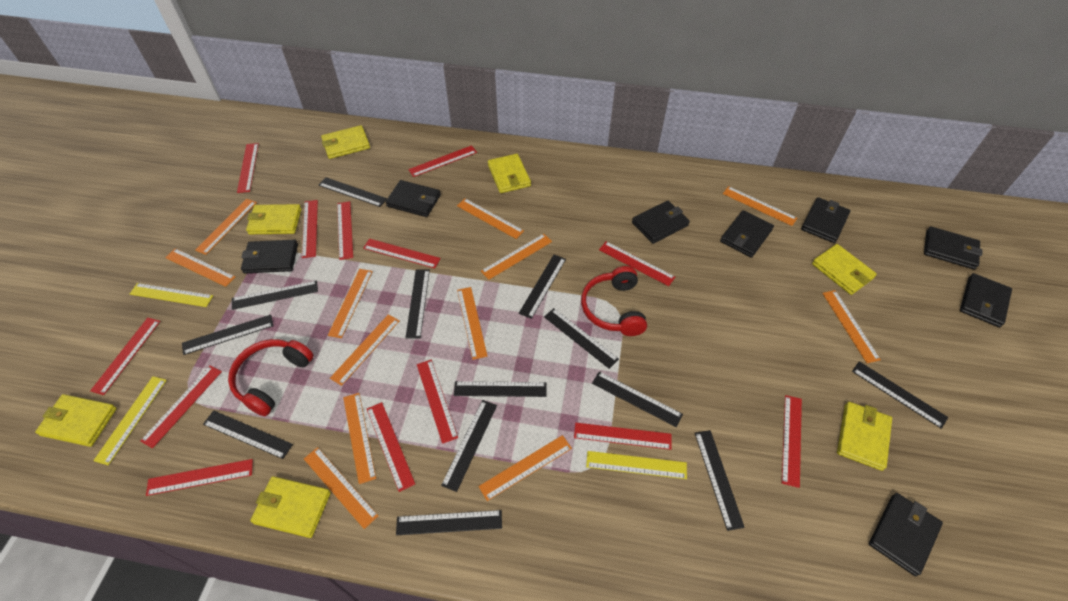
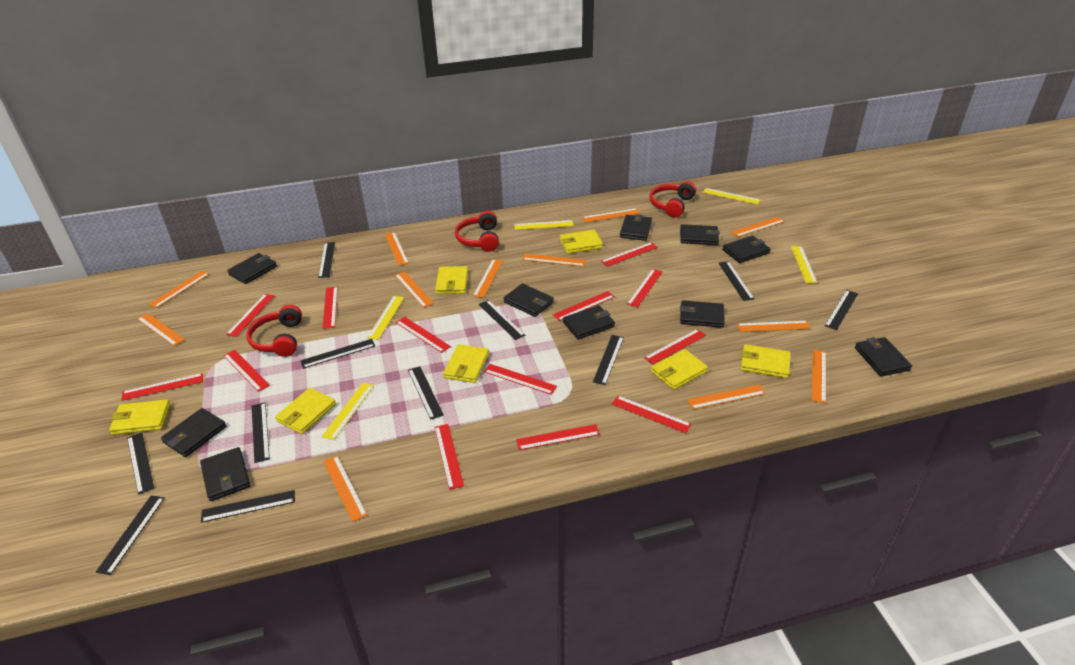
black ruler: 13 -> 11
black wallet: 8 -> 10
red headphones: 2 -> 3
yellow ruler: 3 -> 5

